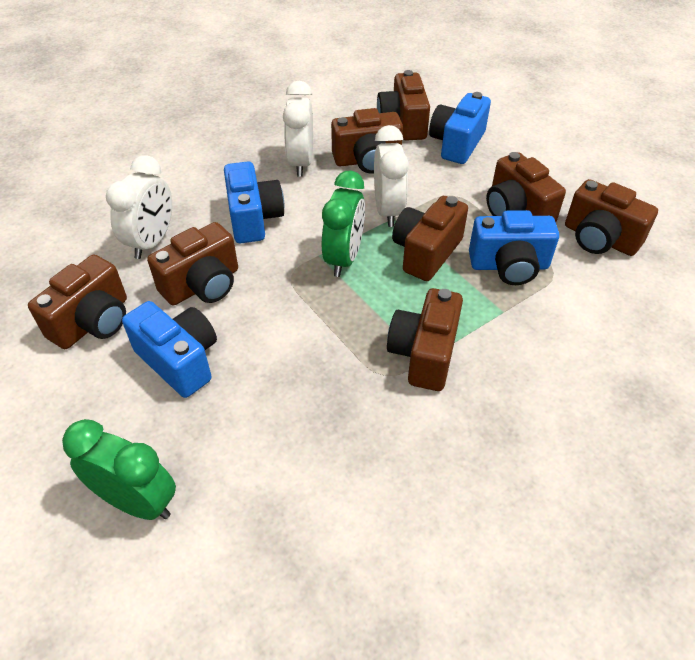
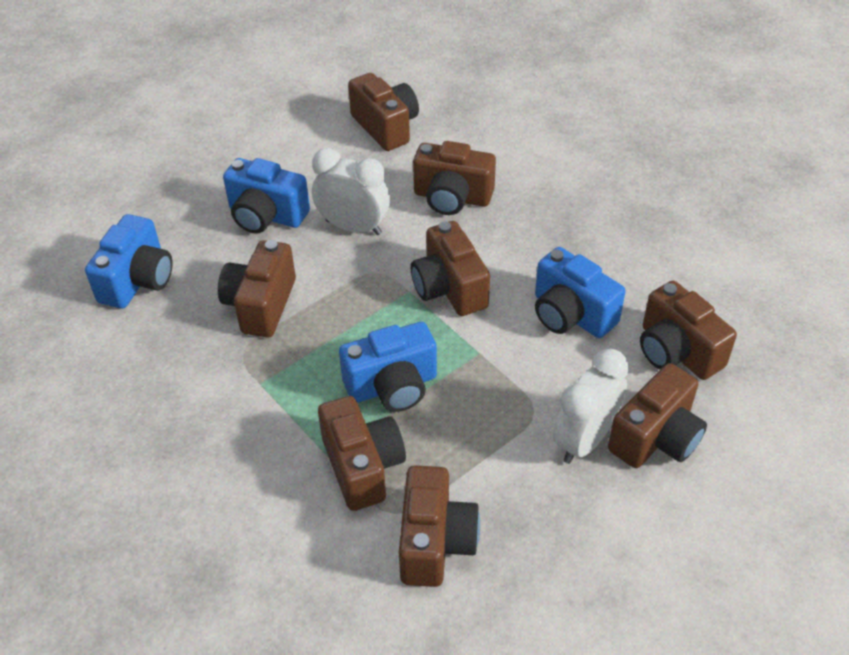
green clock: 2 -> 0
white clock: 3 -> 2

